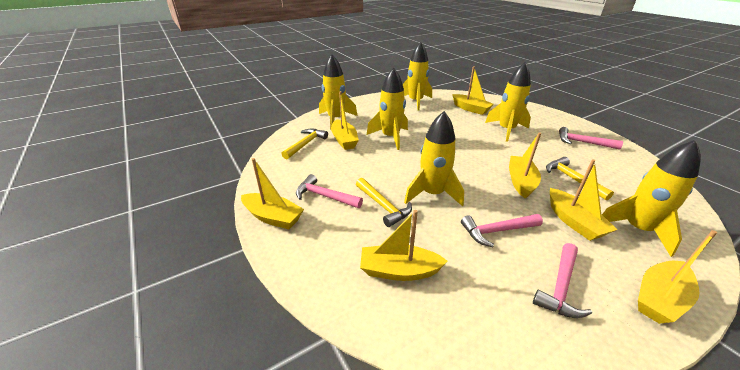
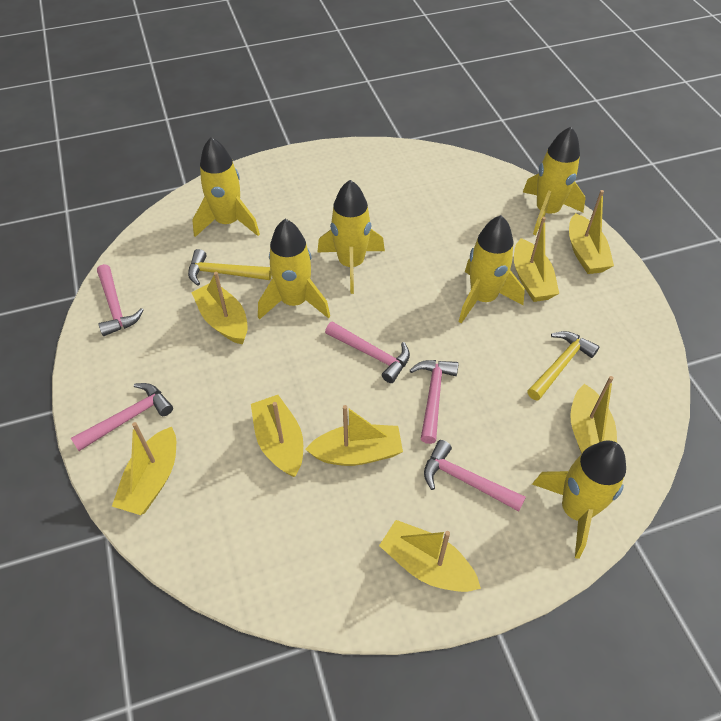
pink hammer: 4 -> 5
yellow boat: 7 -> 8
yellow hammer: 3 -> 2

